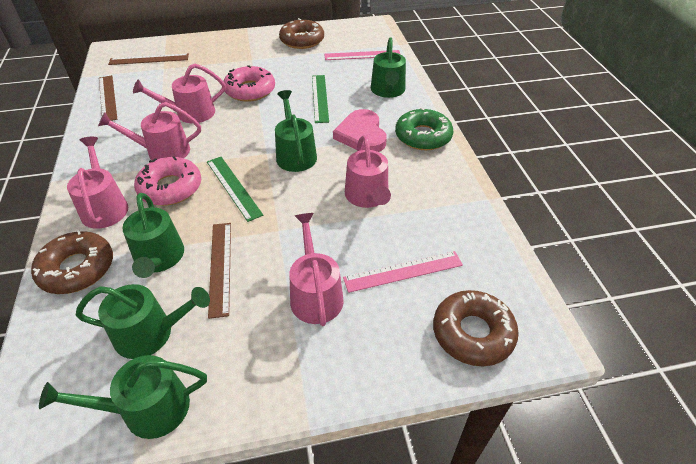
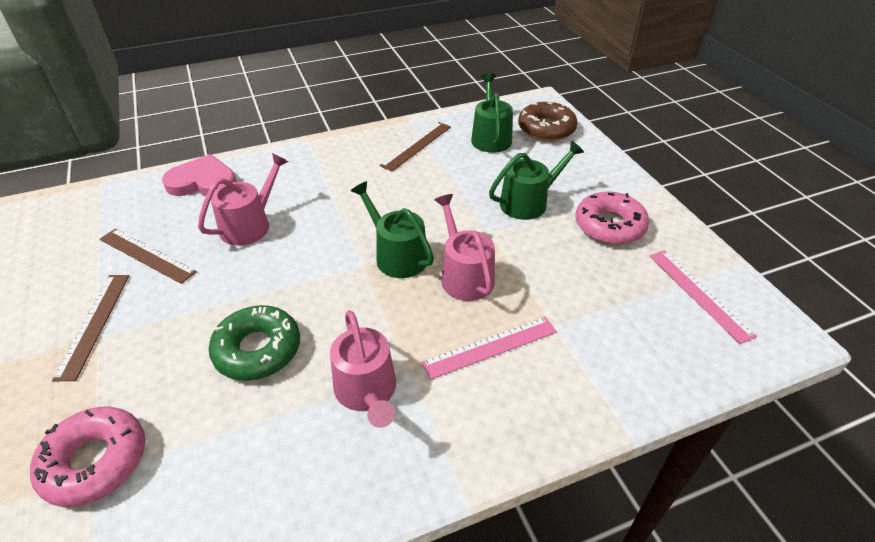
brown donut: 3 -> 1
green ruler: 2 -> 0
green watering can: 5 -> 3
pink watering can: 5 -> 3

